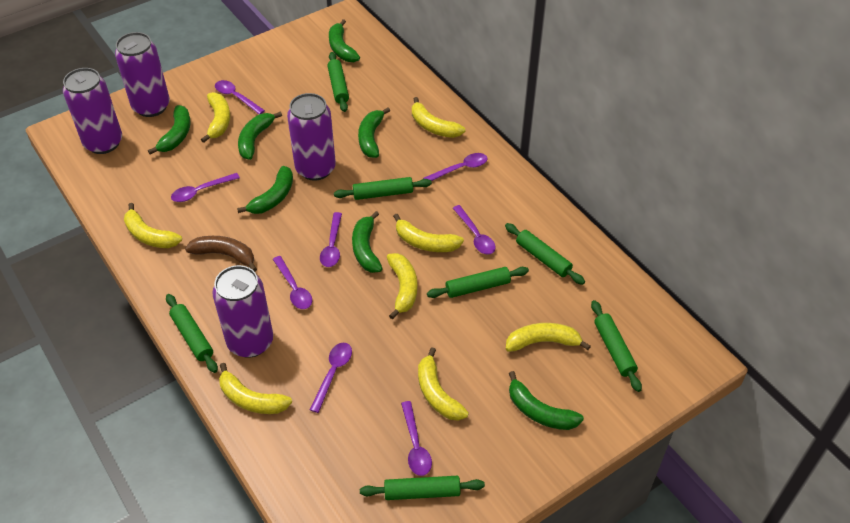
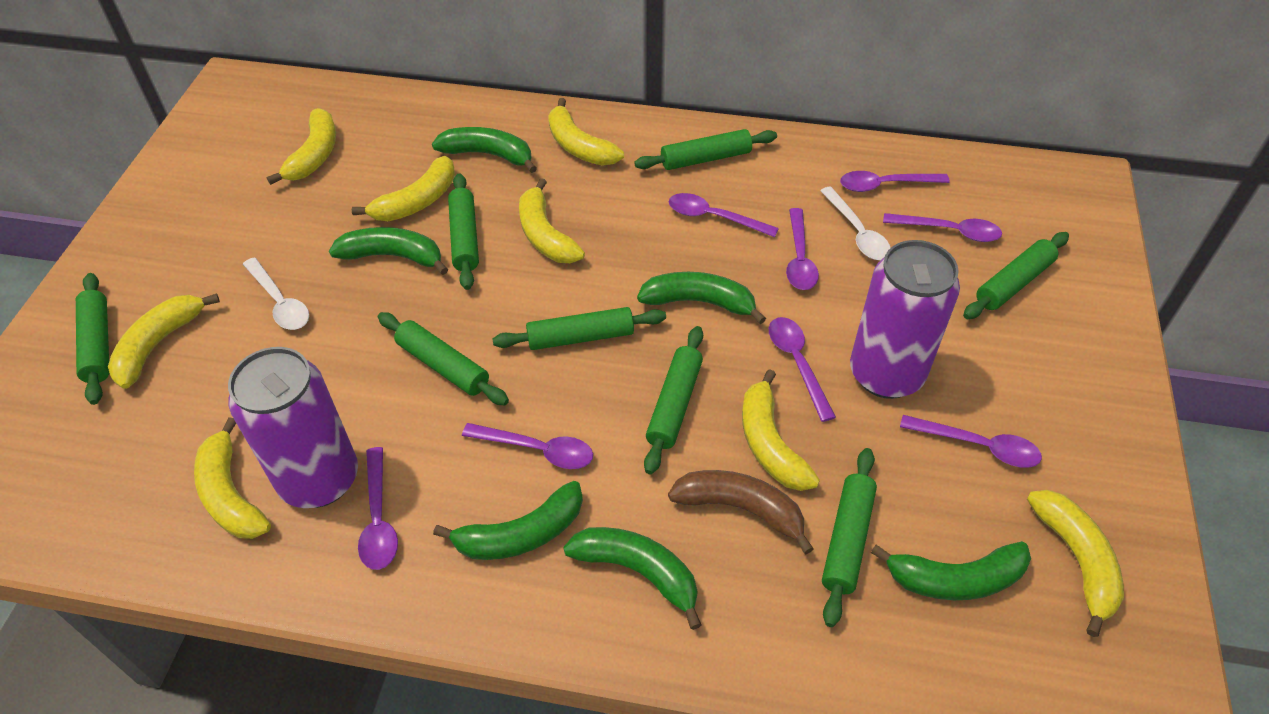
green banana: 7 -> 6
green rolling pin: 7 -> 8
purple can: 4 -> 2
white spoon: 0 -> 2

